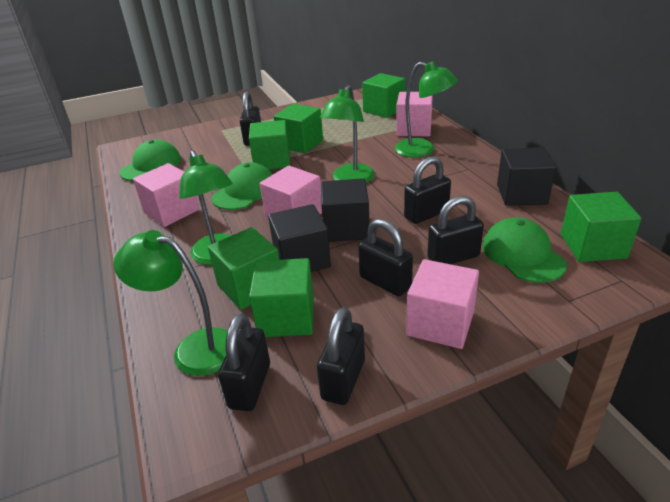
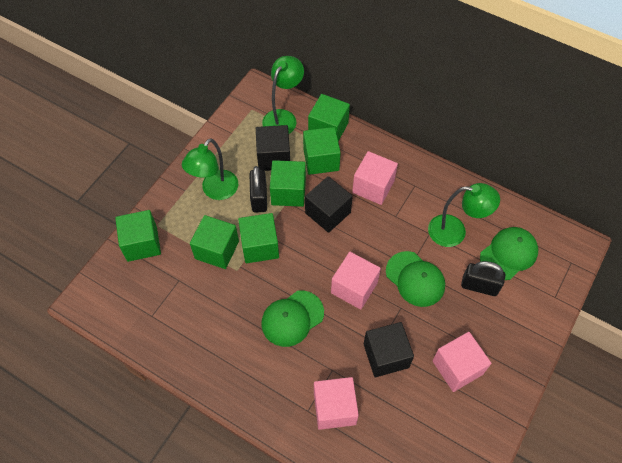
black padlock: 6 -> 2
green lamp: 4 -> 3

